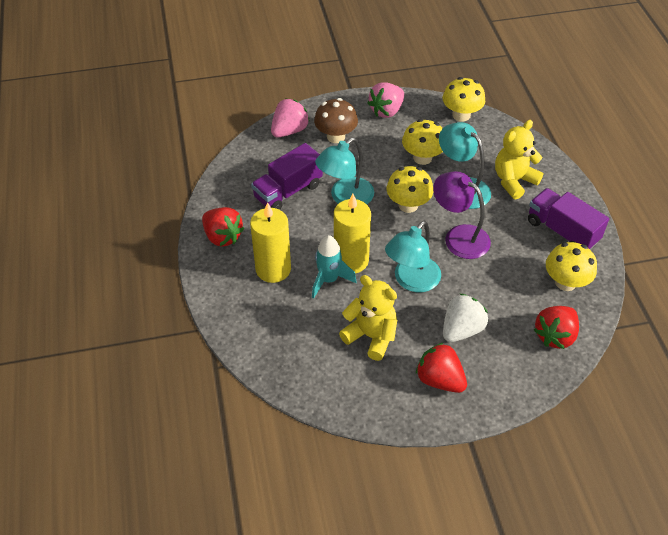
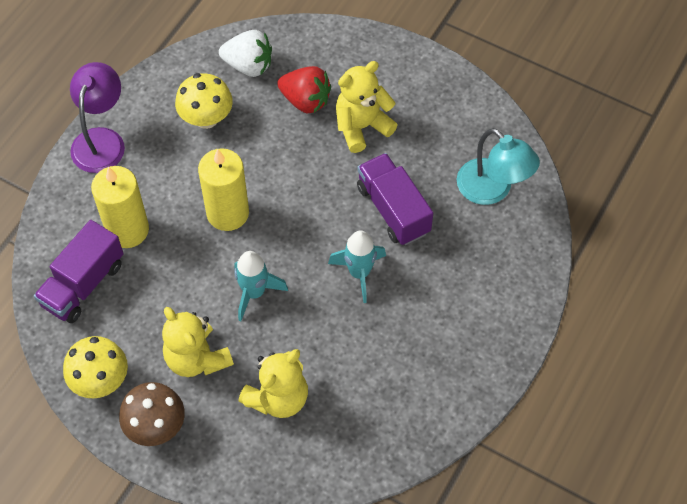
pink strawberry: 2 -> 0
red strawberry: 3 -> 1
turquoise lamp: 3 -> 1
turquoise rocket: 1 -> 2
yellow mushroom: 4 -> 2
yellow teddy bear: 2 -> 3

